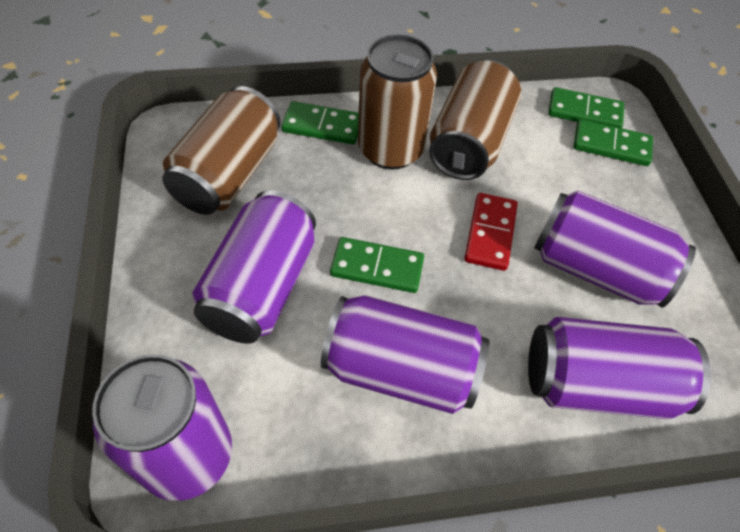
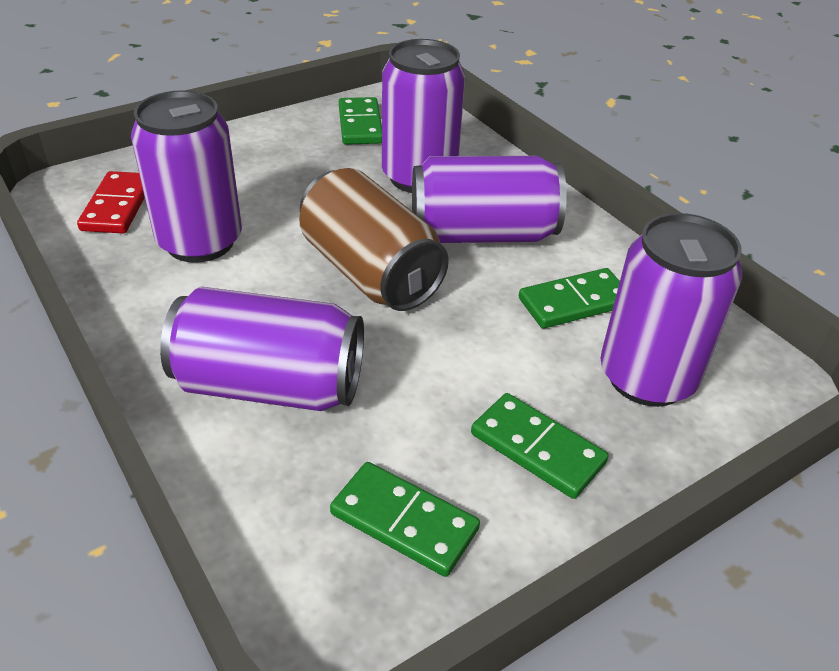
brown can: 3 -> 1

